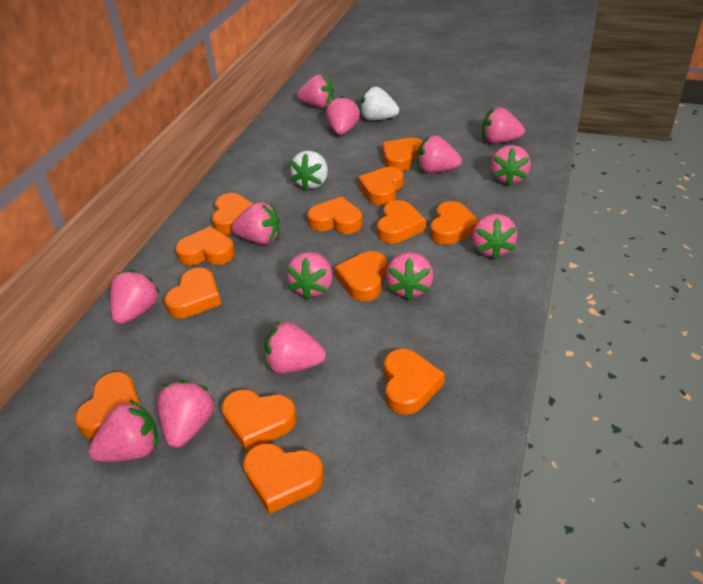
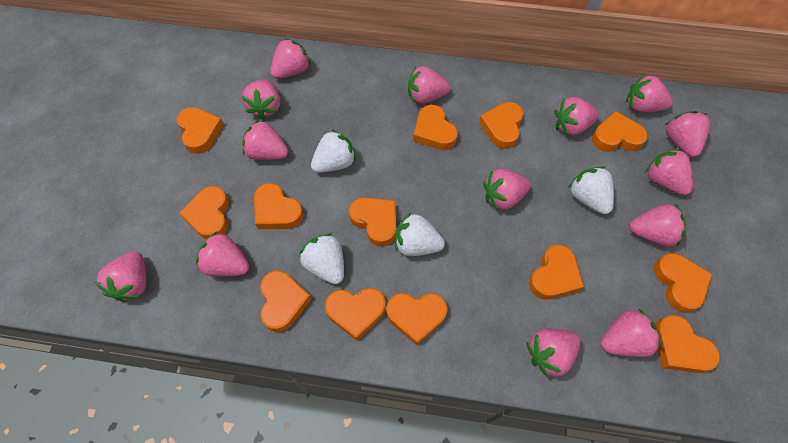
pink strawberry: 13 -> 14
white strawberry: 2 -> 4

